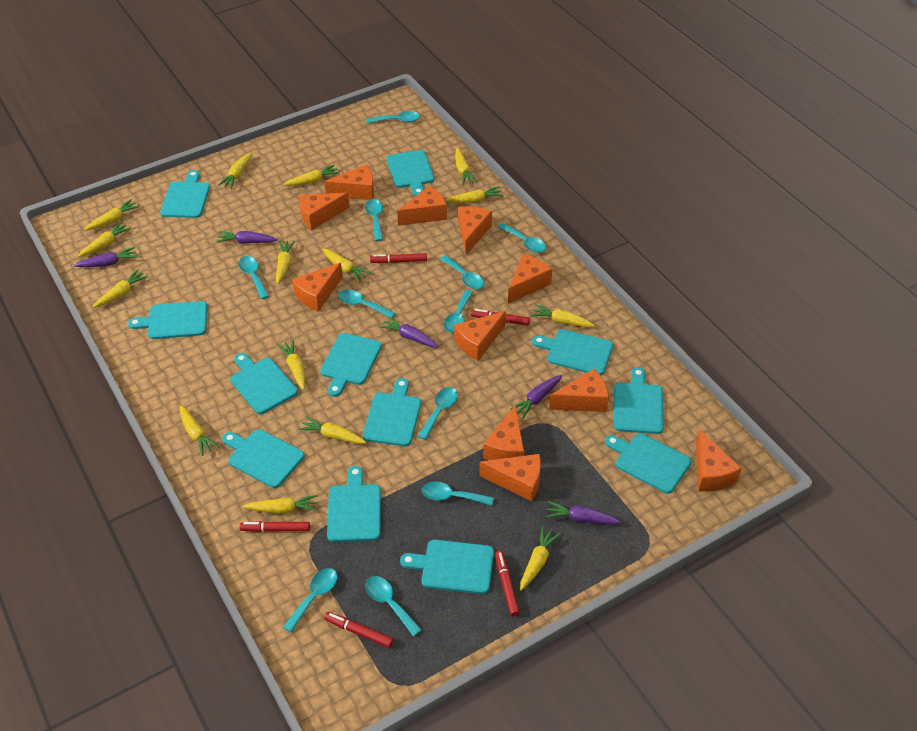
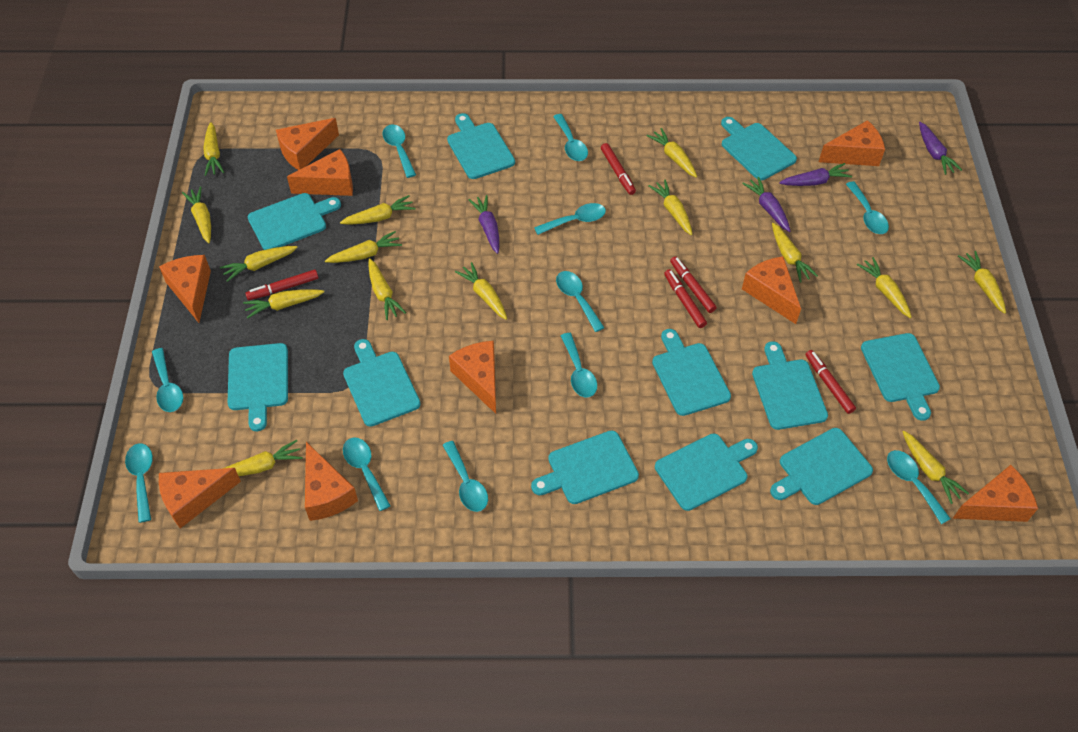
orange cheese: 11 -> 9
purple carrot: 5 -> 4
turquoise cutting board: 12 -> 11

